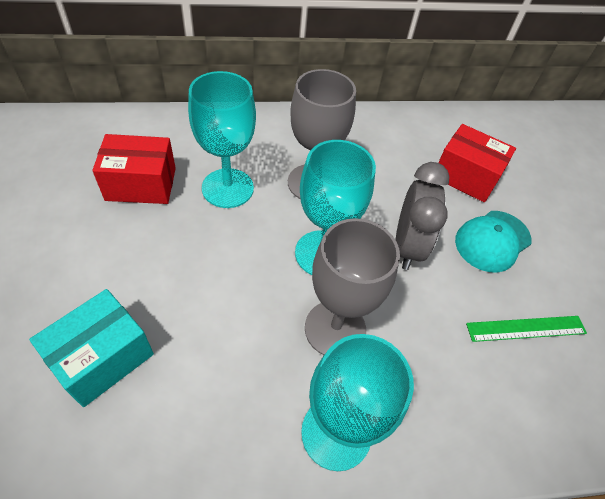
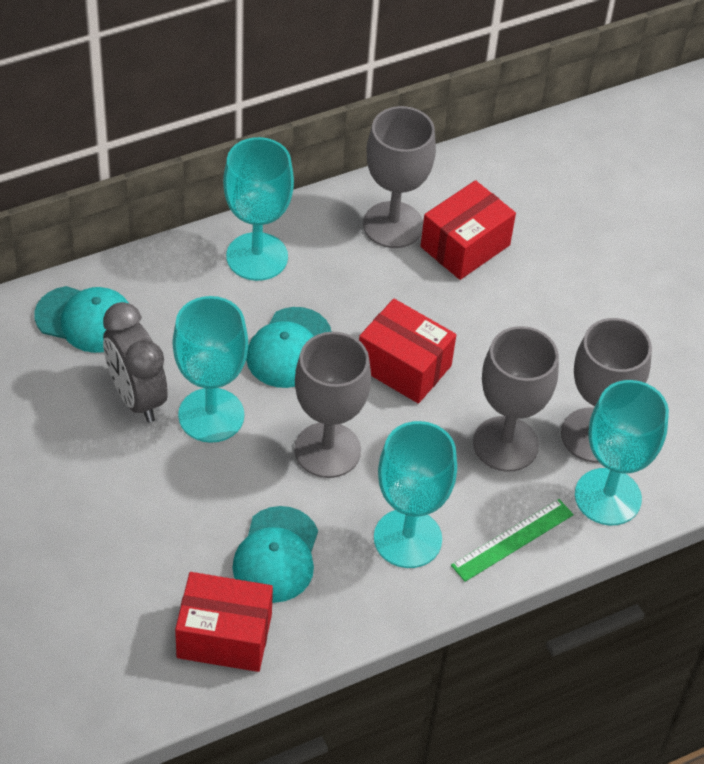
grey goblet: 2 -> 4
red box: 2 -> 3
turquoise box: 1 -> 0
turquoise cap: 1 -> 3
turquoise goblet: 3 -> 4

